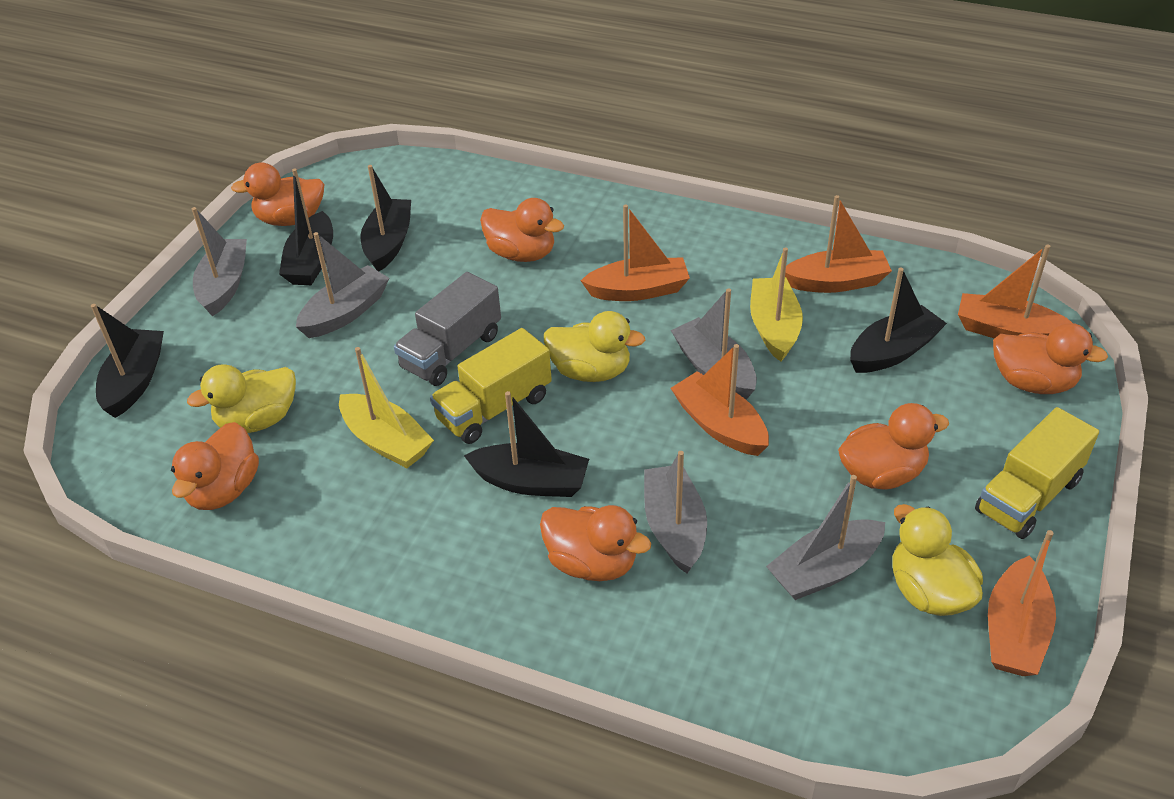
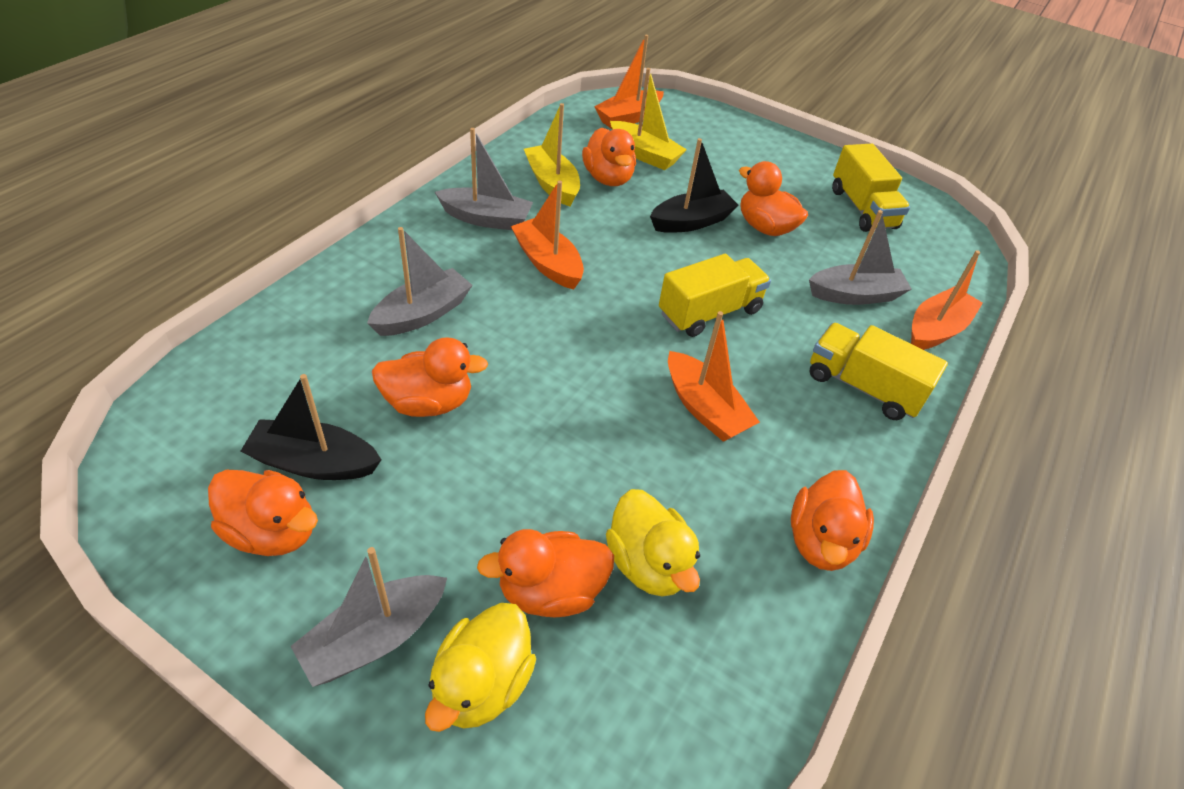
black boat: 5 -> 2
grey boat: 5 -> 4
grey truck: 1 -> 0
orange boat: 5 -> 4
yellow duck: 3 -> 2
yellow truck: 2 -> 3

